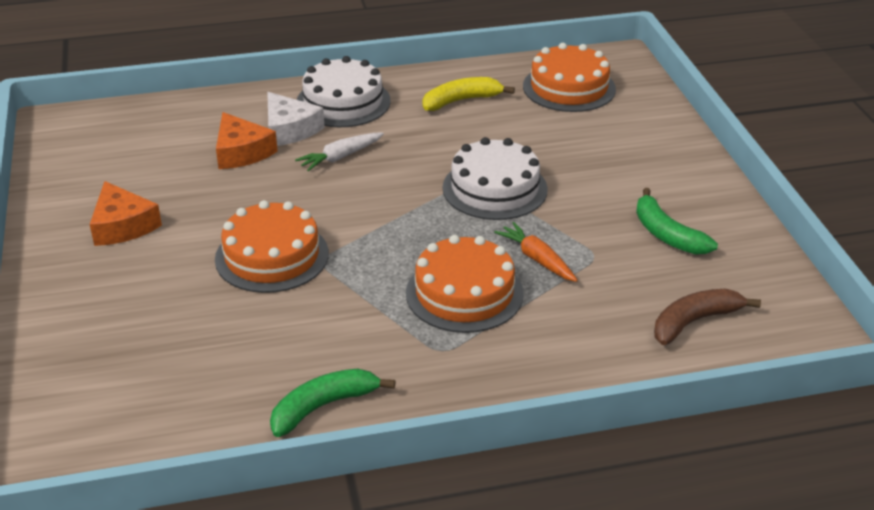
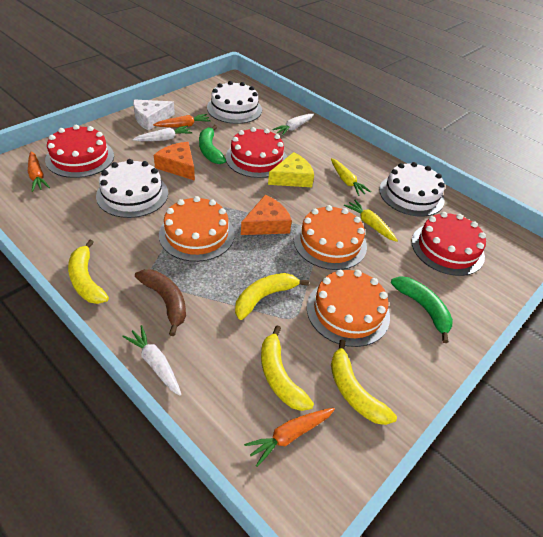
orange carrot: 1 -> 3
red cake: 0 -> 3
white cake: 2 -> 3
white carrot: 1 -> 3
yellow banana: 1 -> 4
yellow carrot: 0 -> 2
yellow cheese: 0 -> 1

